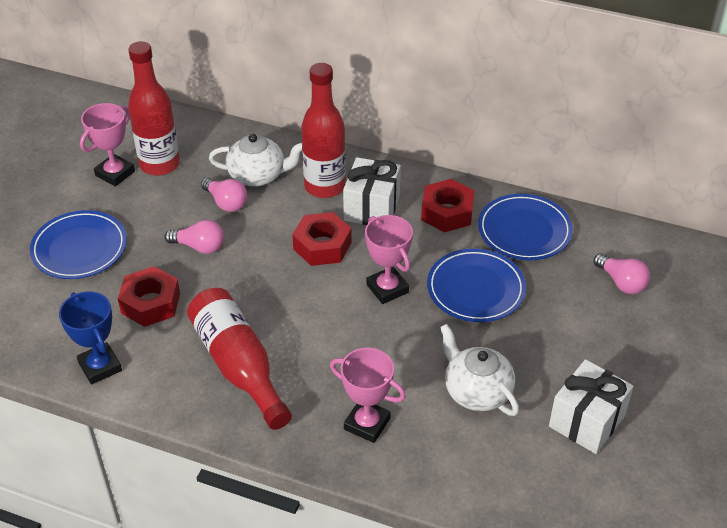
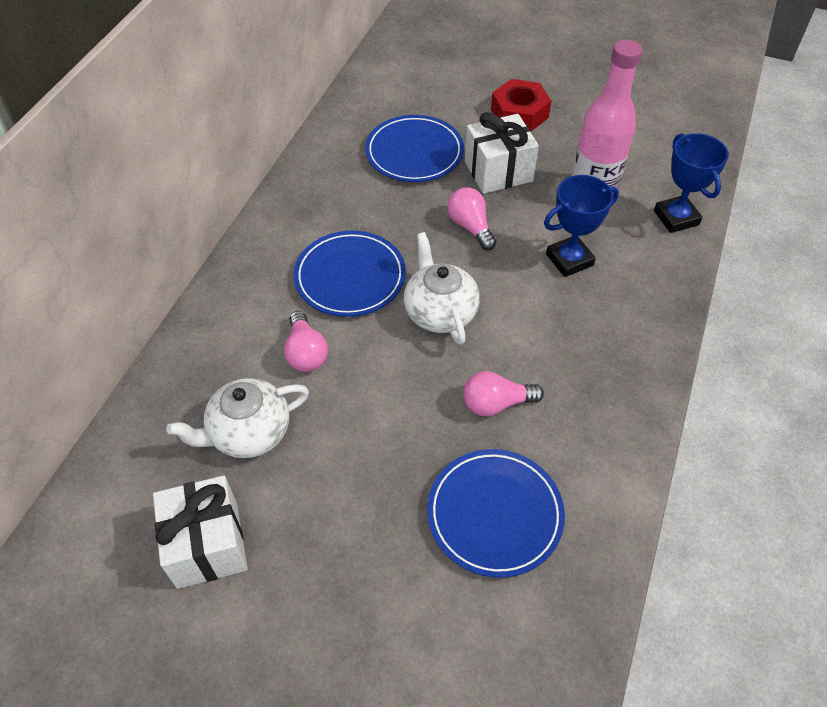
blue trophy: 1 -> 2
pink bottle: 0 -> 1
pink trophy: 3 -> 0
red bottle: 3 -> 0
red nut: 3 -> 1

